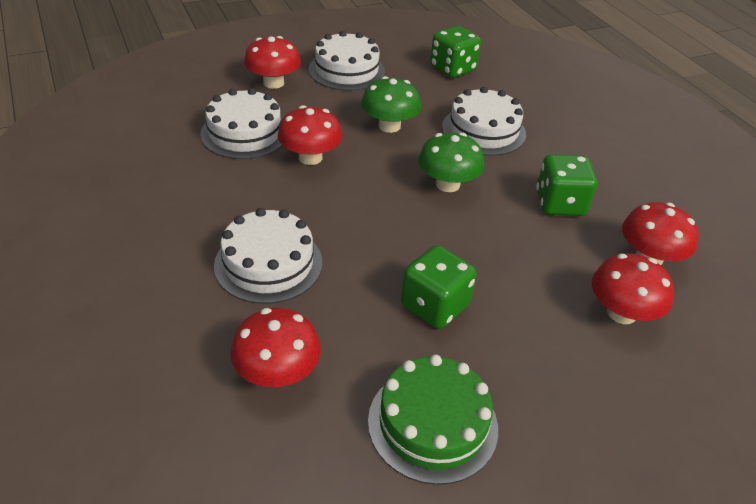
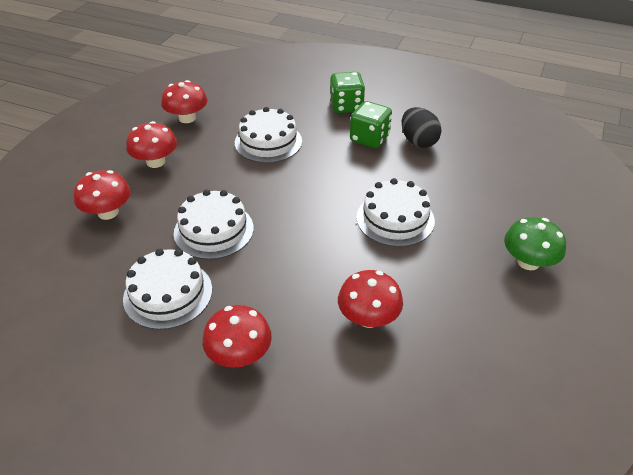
black egg: 0 -> 1
green cake: 1 -> 0
green dice: 3 -> 2
green mushroom: 2 -> 1

